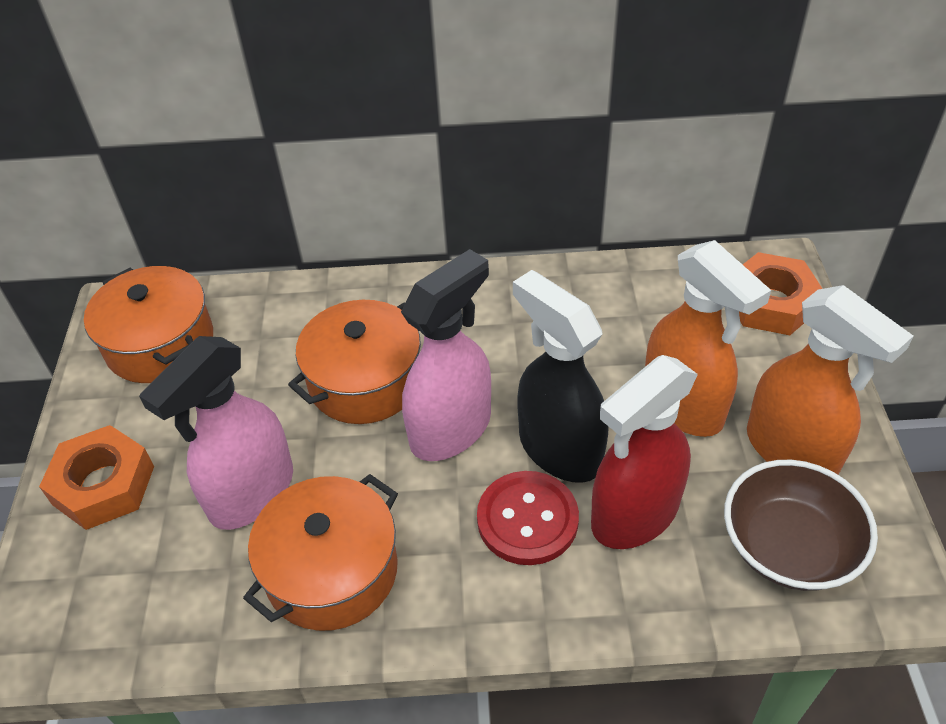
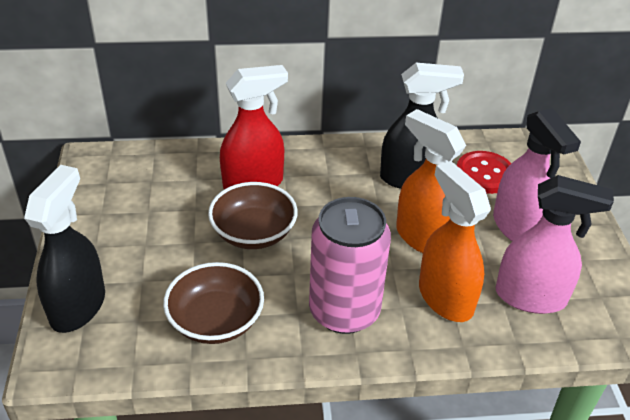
black spray bottle: 1 -> 2
brown bowl: 1 -> 2
orange nut: 2 -> 0
orange pot: 3 -> 0
pink can: 0 -> 1

